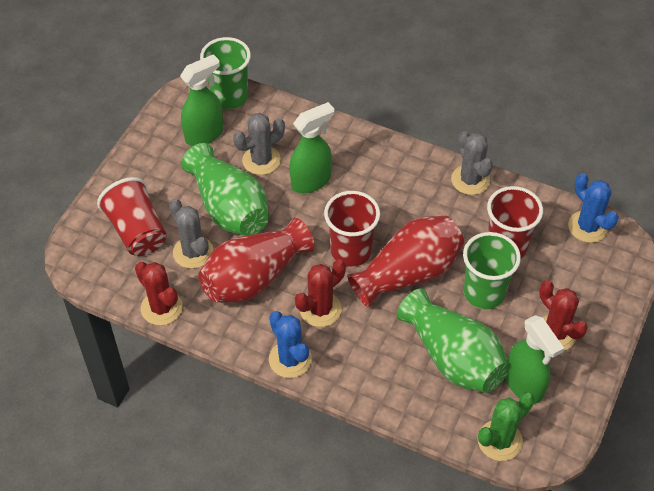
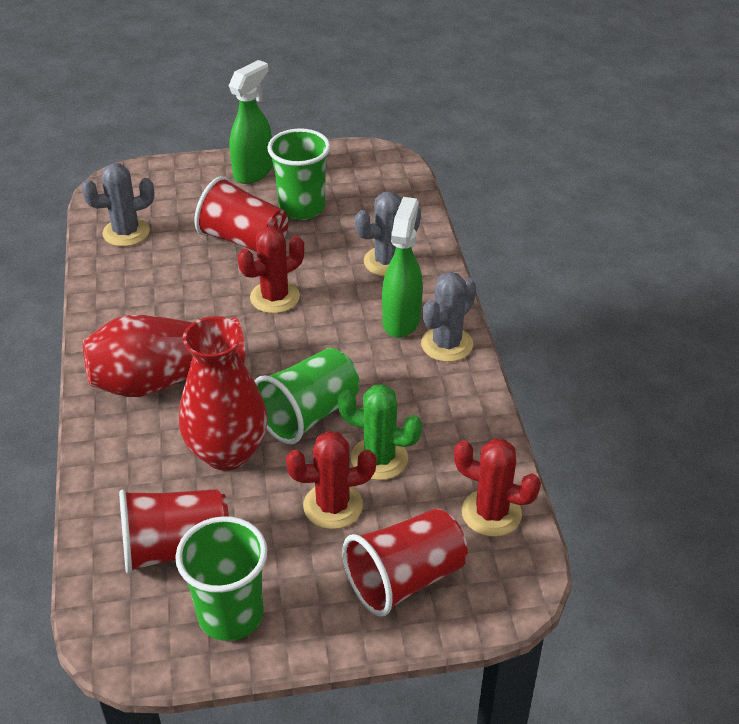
blue cactus: 2 -> 0
green cup: 2 -> 3
green spray bottle: 3 -> 2
green vase: 2 -> 0

